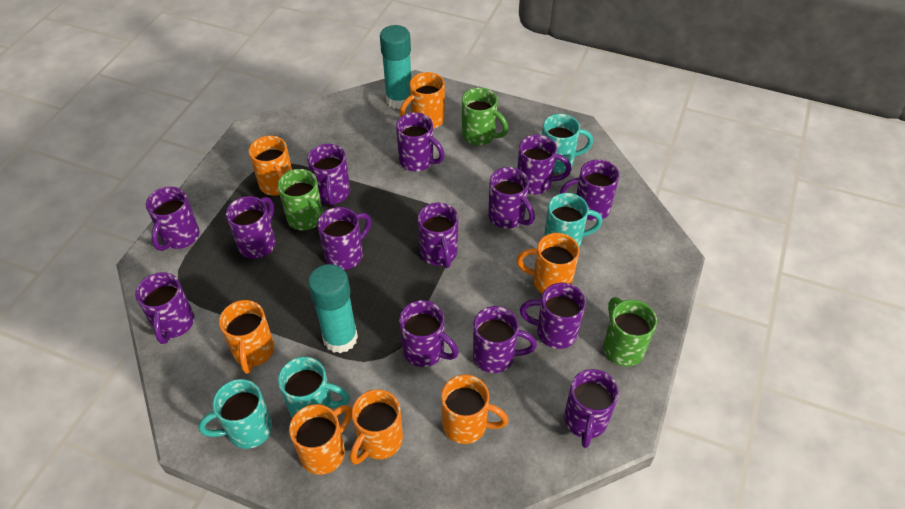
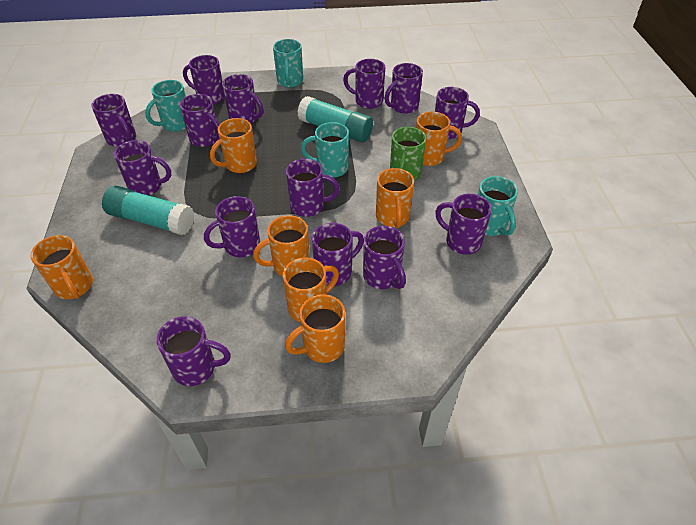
green mug: 3 -> 1

